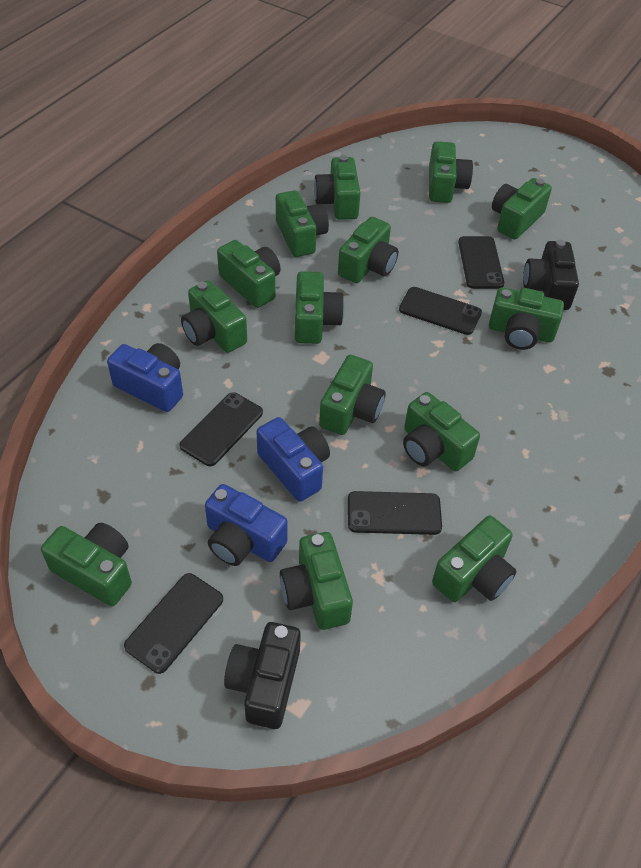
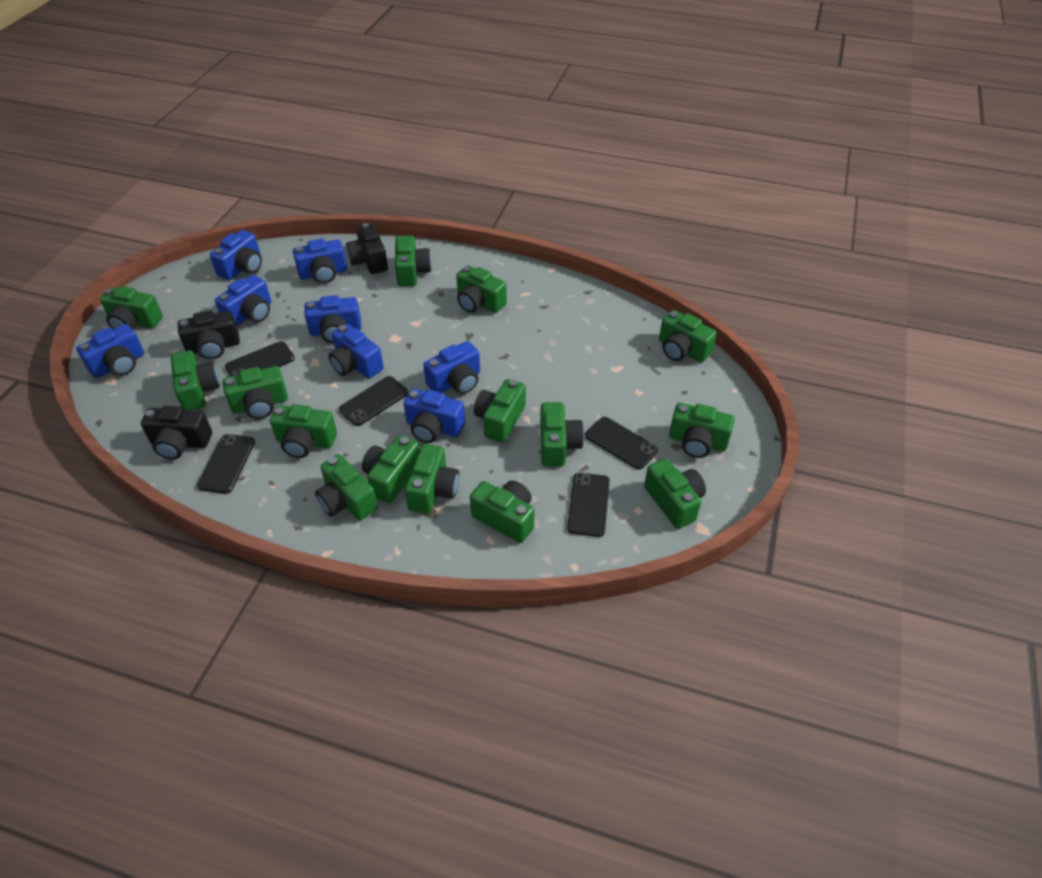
black camera: 2 -> 3
blue camera: 3 -> 8
green camera: 14 -> 15

